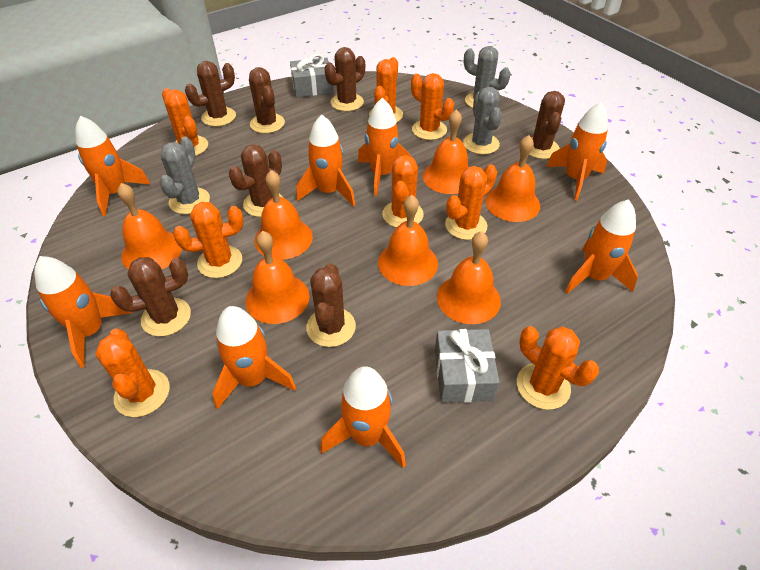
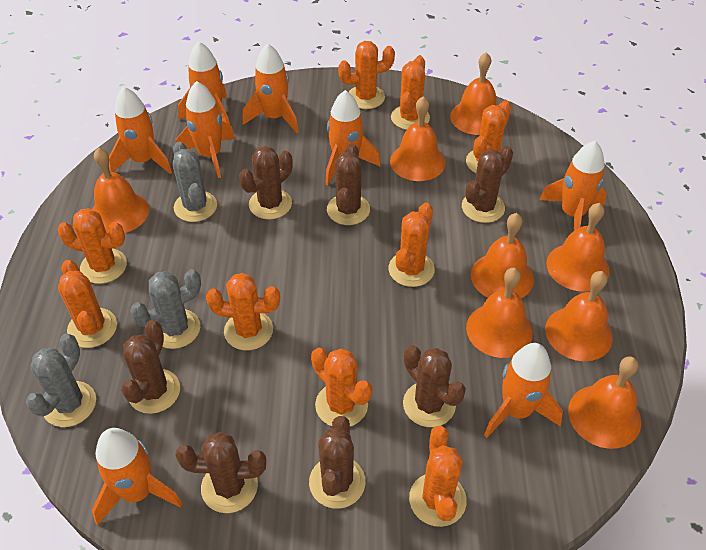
grey gift: 2 -> 0
orange bell: 7 -> 8
orange cactus: 8 -> 9

